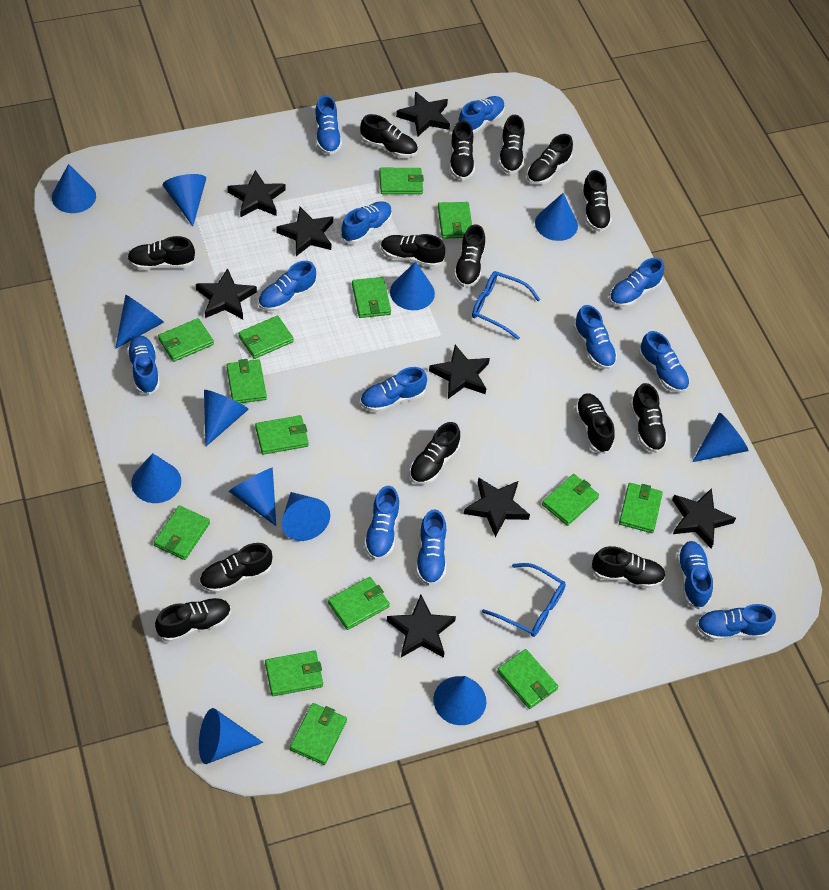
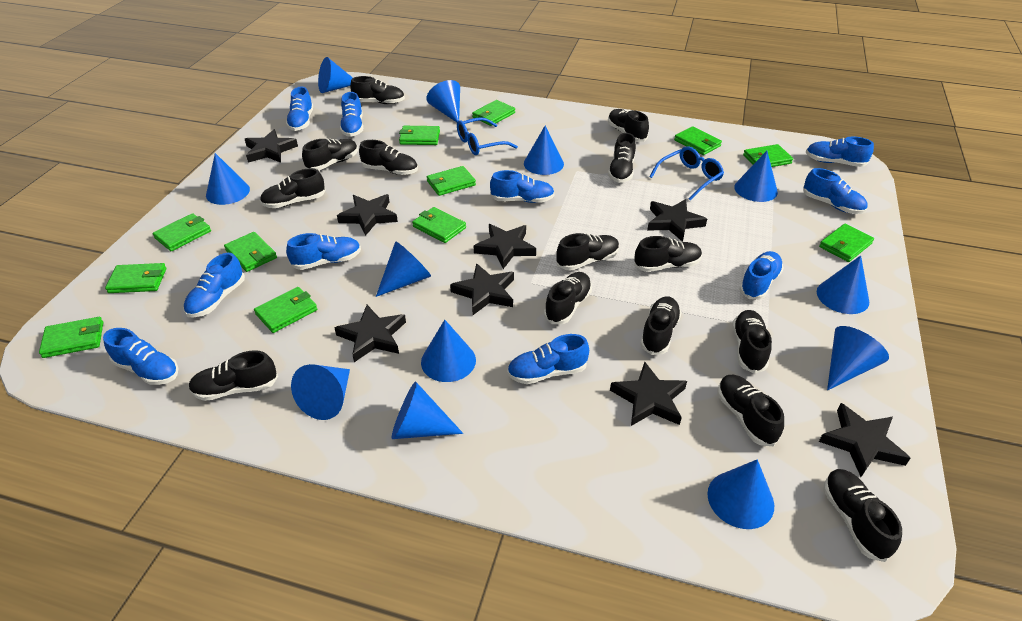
blue shoe: 13 -> 10
green wallet: 14 -> 12

